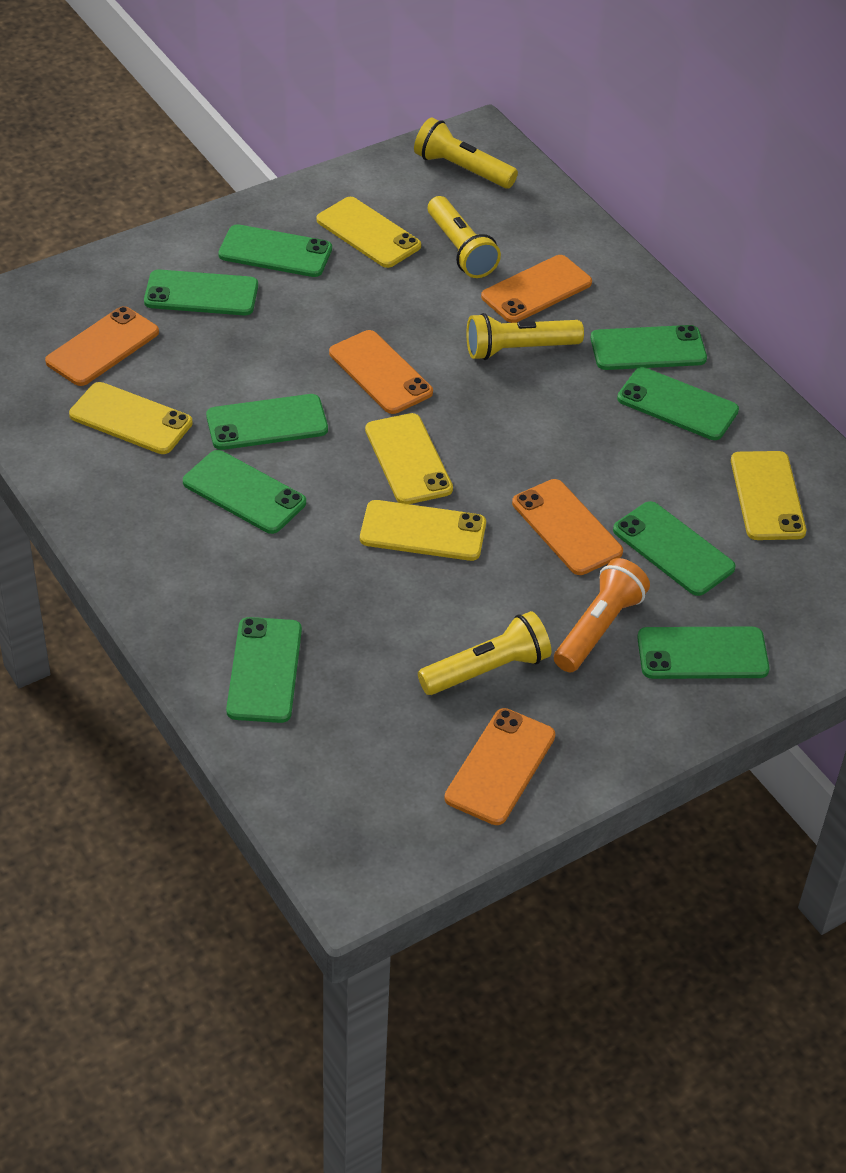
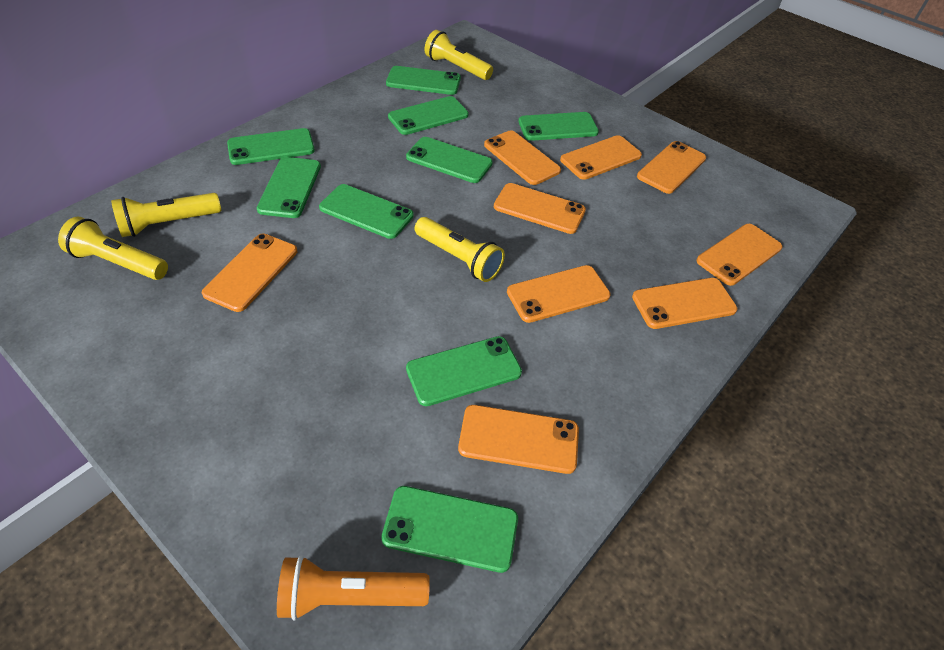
orange phone: 5 -> 9
yellow phone: 5 -> 0

